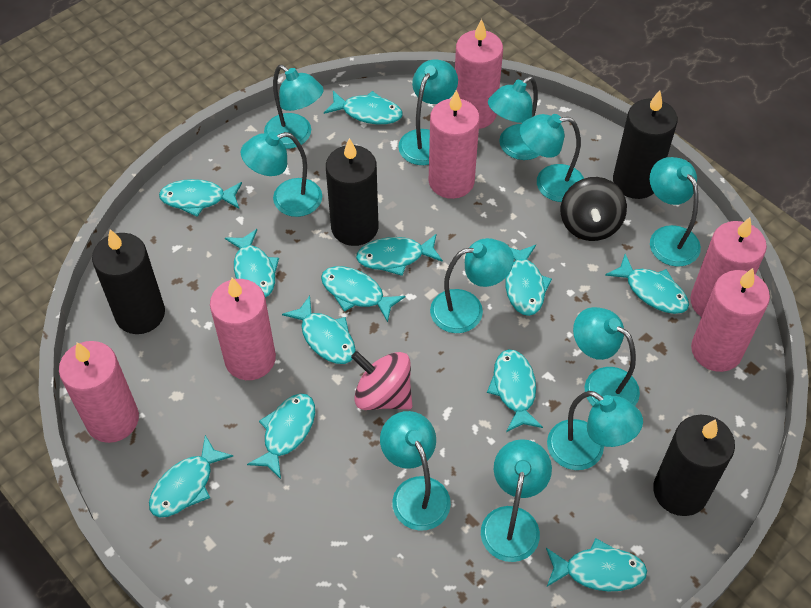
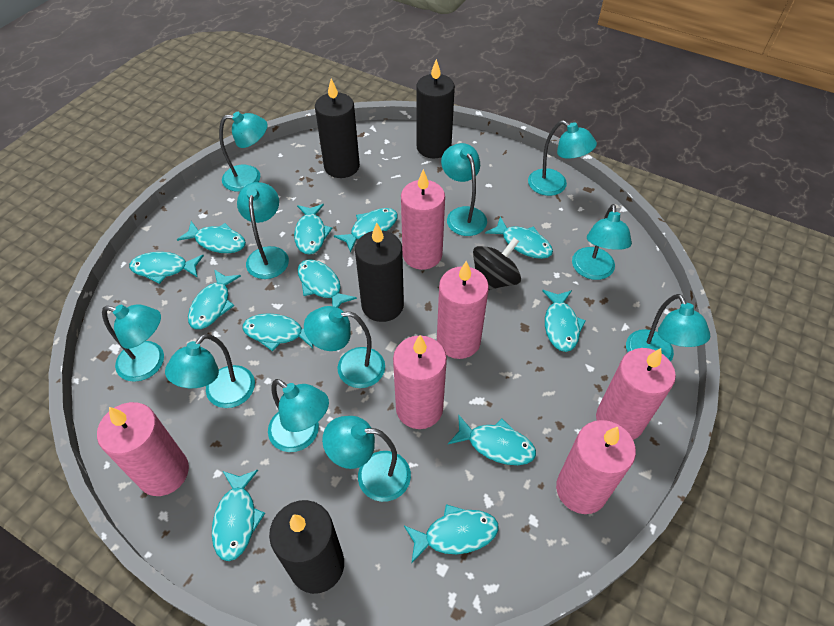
pink spinning top: 1 -> 0

